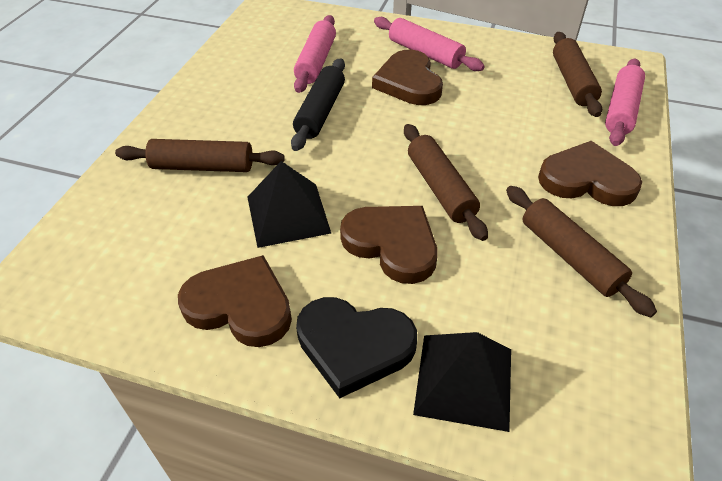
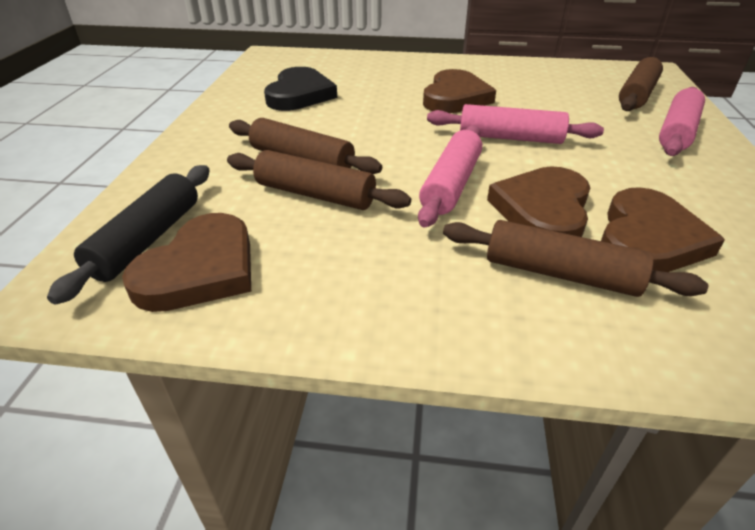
black pyramid: 2 -> 0

